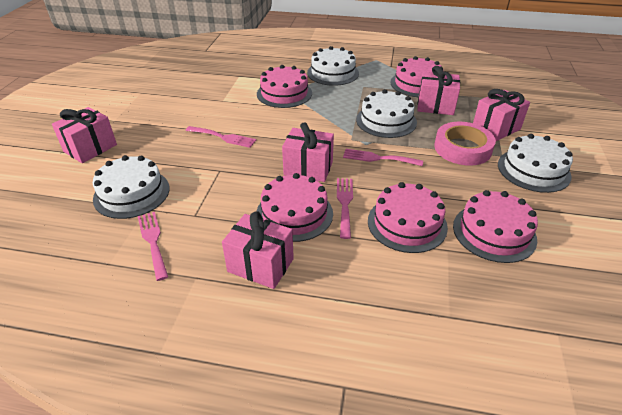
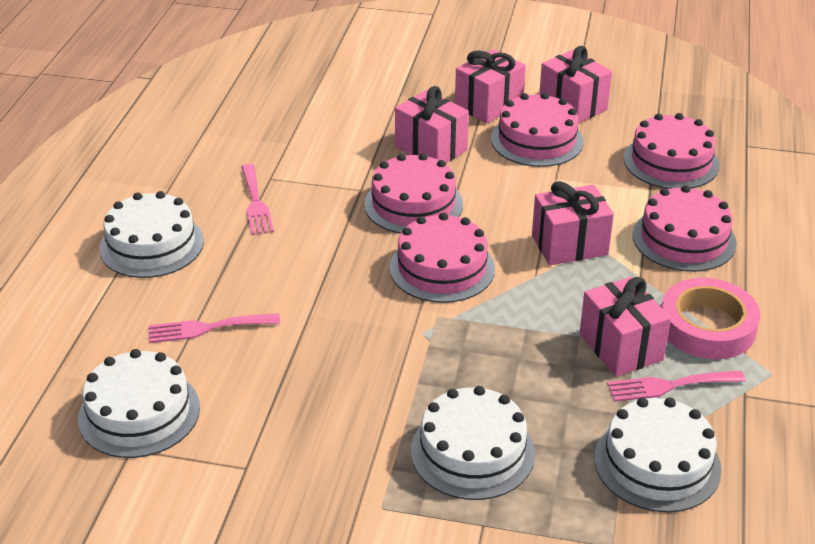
pink fork: 4 -> 3

